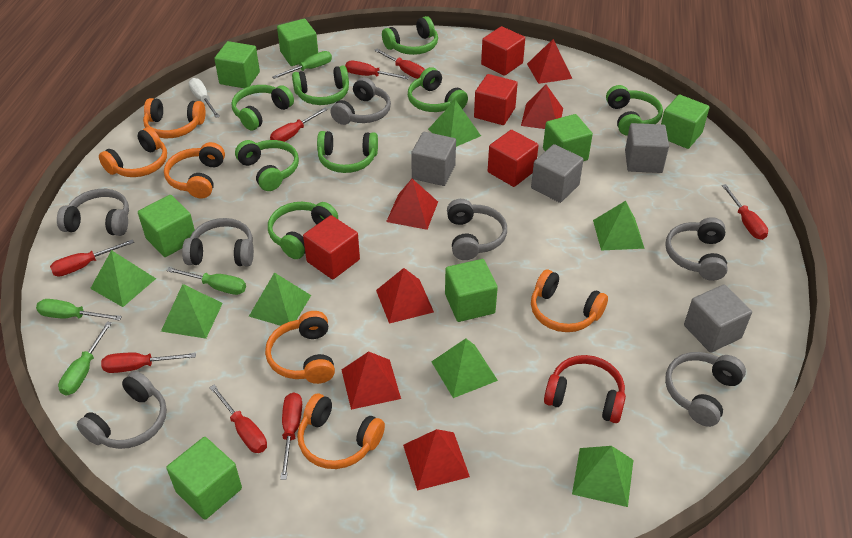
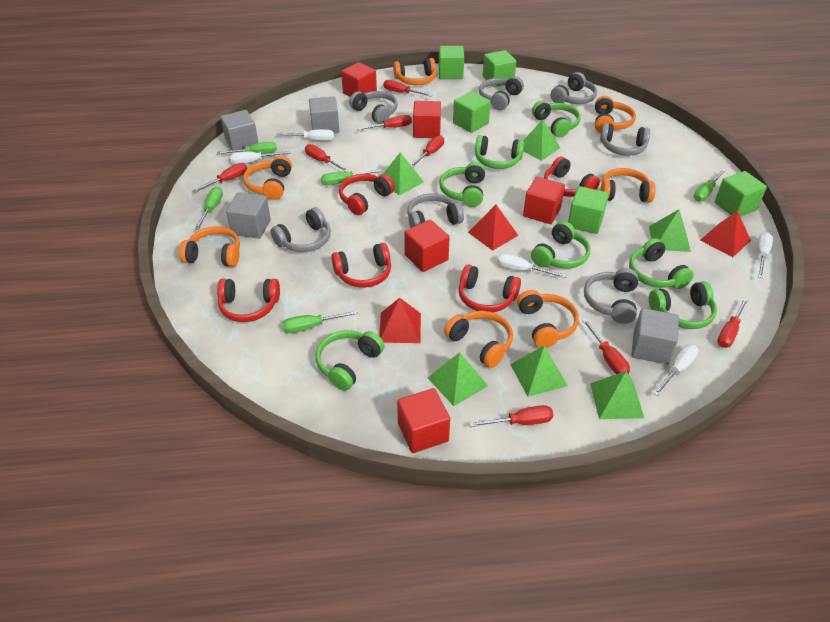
green cube: 7 -> 5
green headphones: 8 -> 7
green pyramid: 7 -> 6
green screwdriver: 4 -> 5
orange headphones: 6 -> 7
red cube: 4 -> 5
red headphones: 1 -> 5
red pyramid: 6 -> 3
white screwdriver: 1 -> 5

